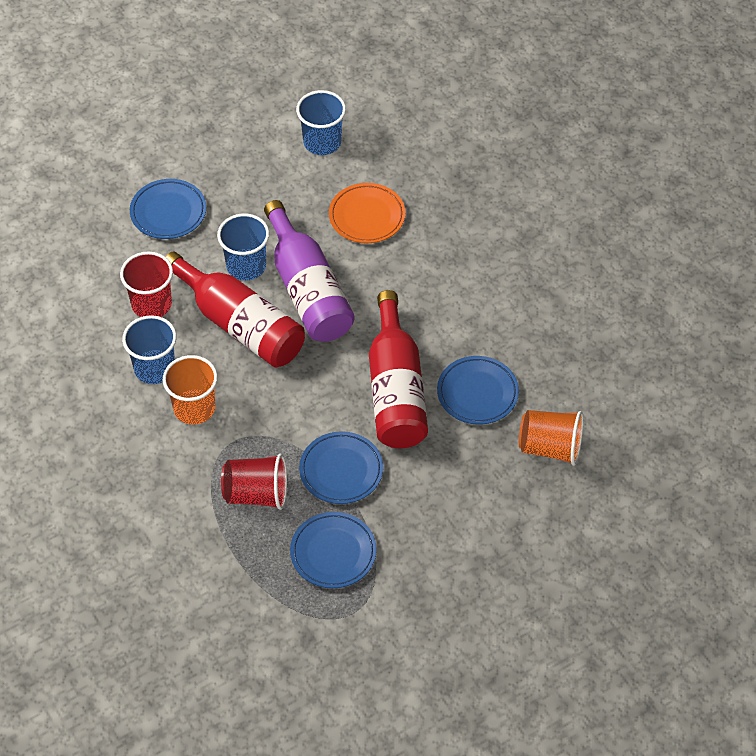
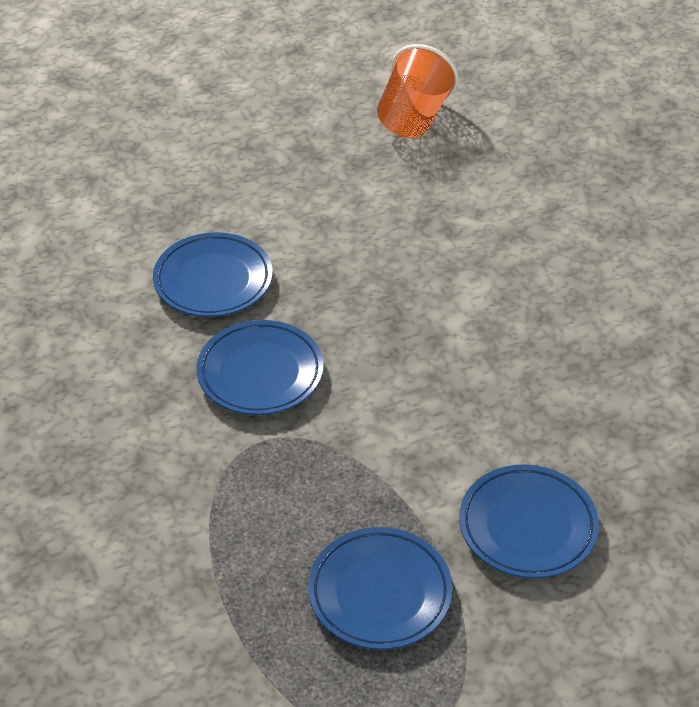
blue cup: 3 -> 0
orange cup: 2 -> 1
orange plate: 1 -> 0
purple bottle: 1 -> 0
red bottle: 2 -> 0
red cup: 2 -> 0

